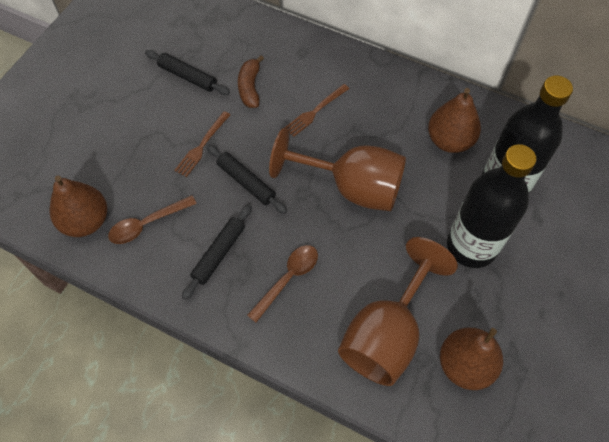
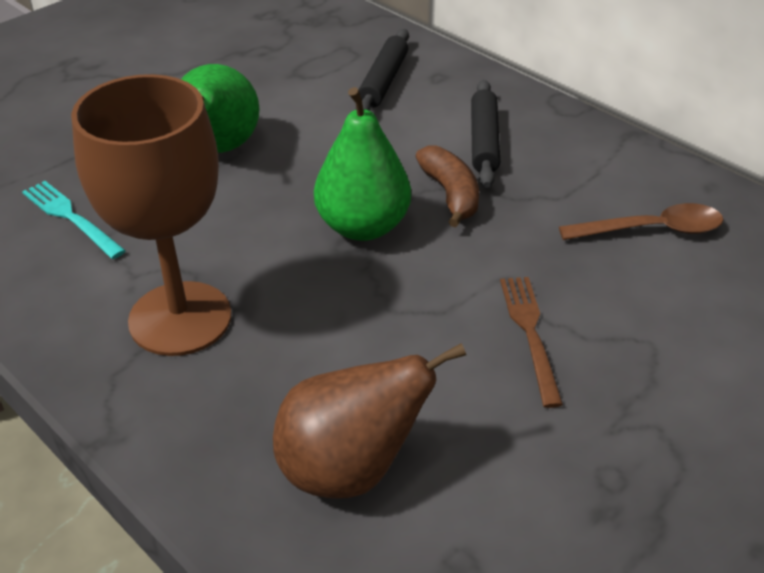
black bottle: 2 -> 0
black rolling pin: 3 -> 2
brown fork: 2 -> 1
brown goblet: 2 -> 1
brown pear: 3 -> 1
brown spoon: 2 -> 1
green pear: 0 -> 2
turquoise fork: 0 -> 1

